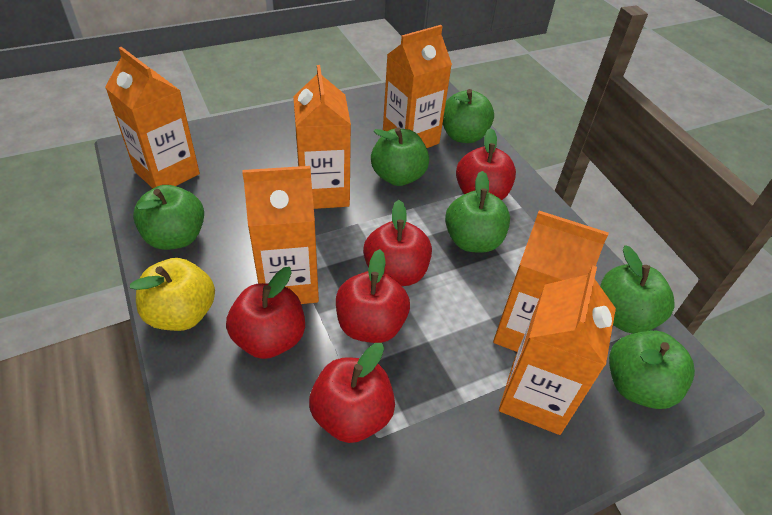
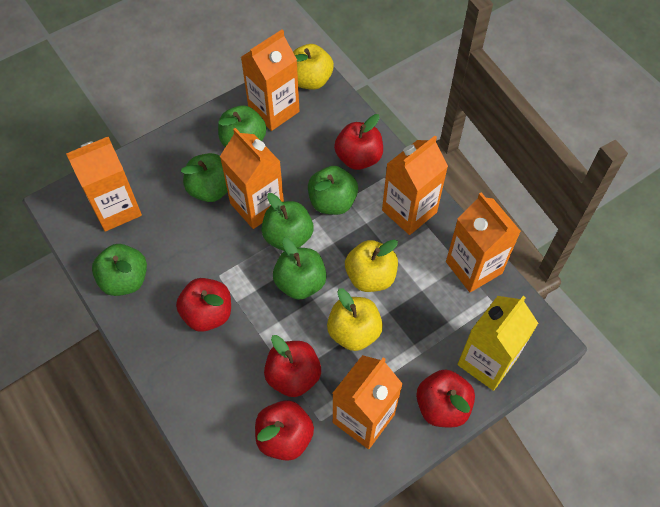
yellow apple: 1 -> 3
yellow carton: 0 -> 1

